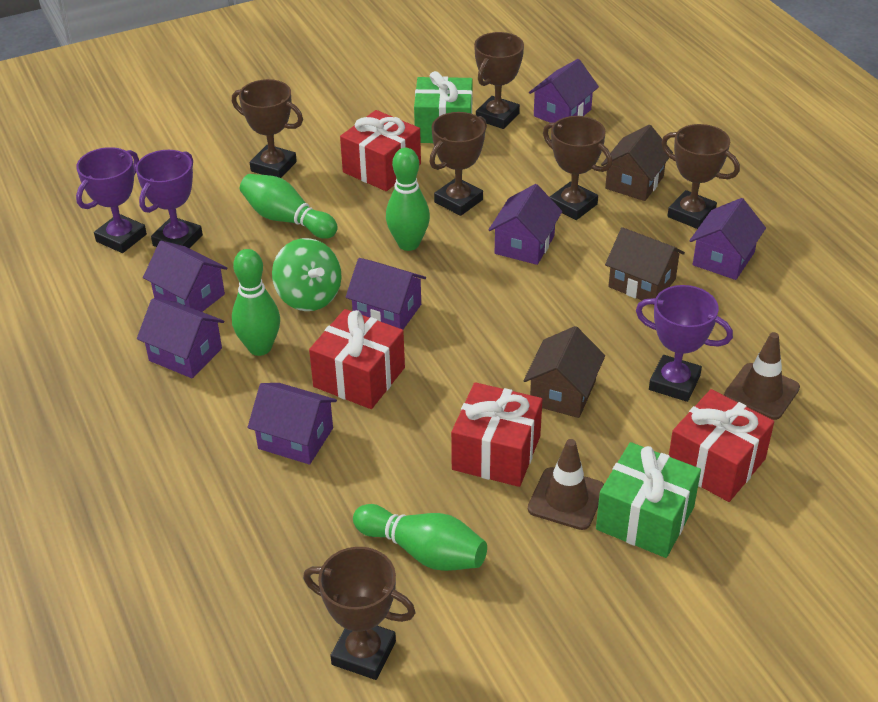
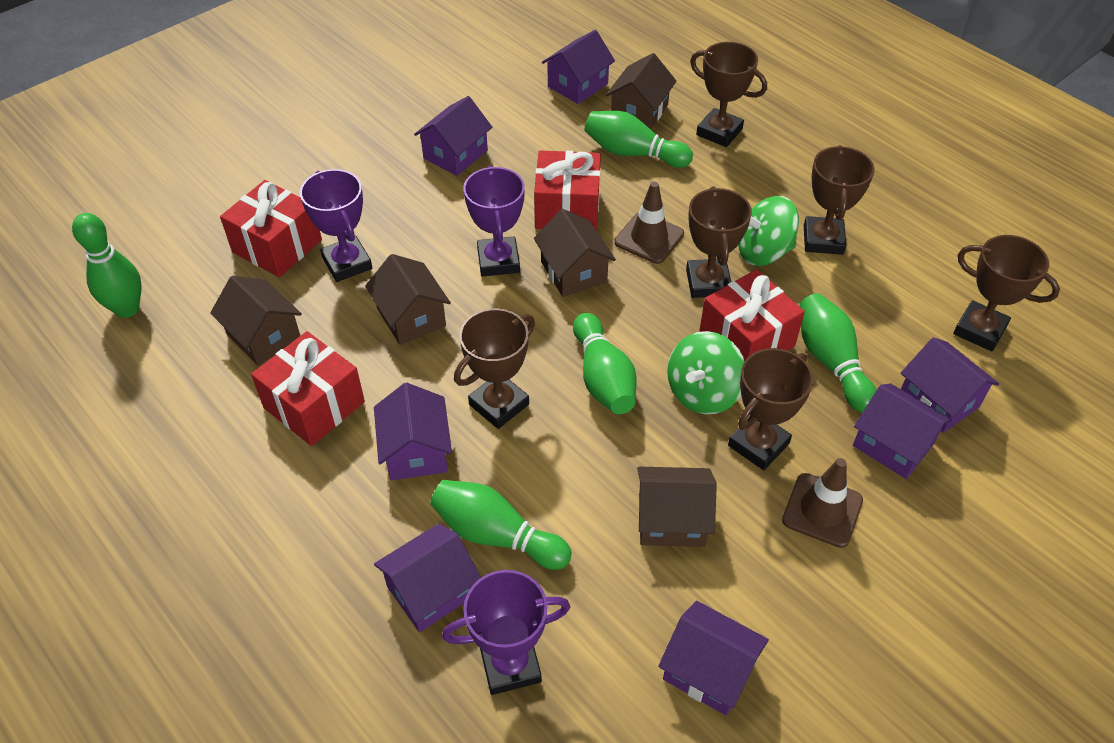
brown house: 3 -> 5
green bowling pin: 4 -> 5
green gift: 2 -> 0
green spinning top: 1 -> 2

